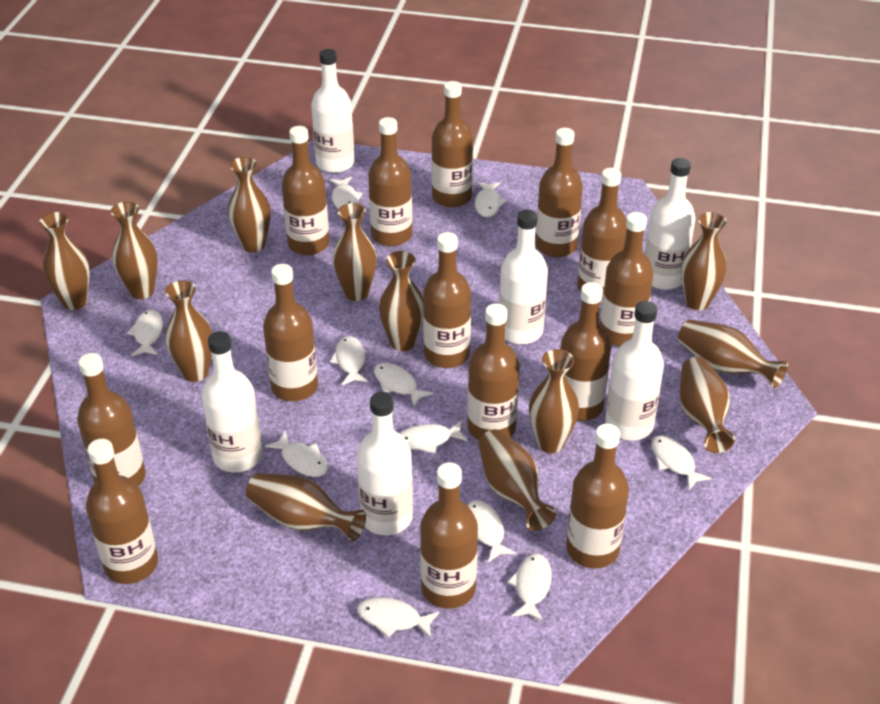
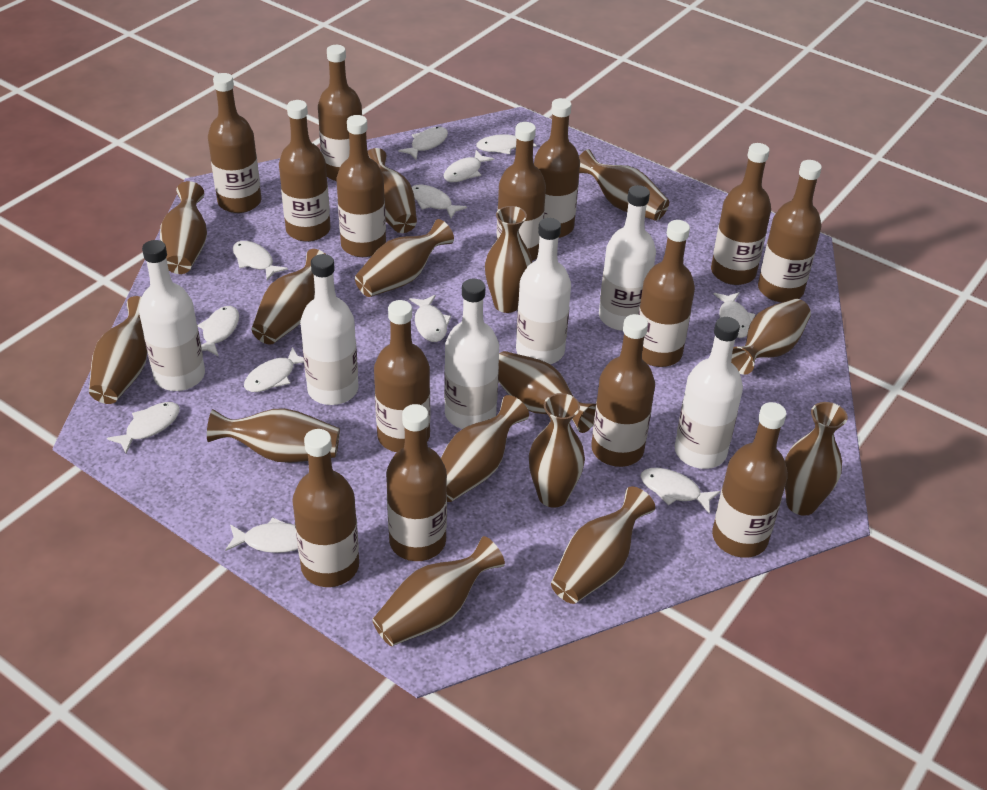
brown vase: 12 -> 15
white fish: 11 -> 12

